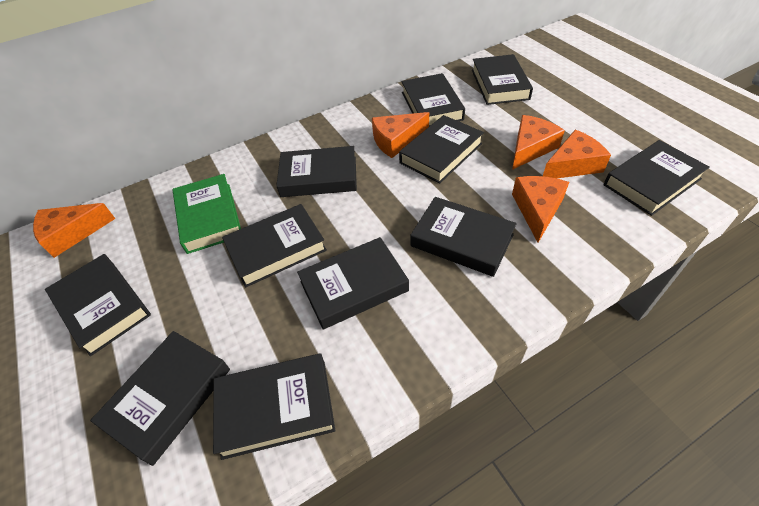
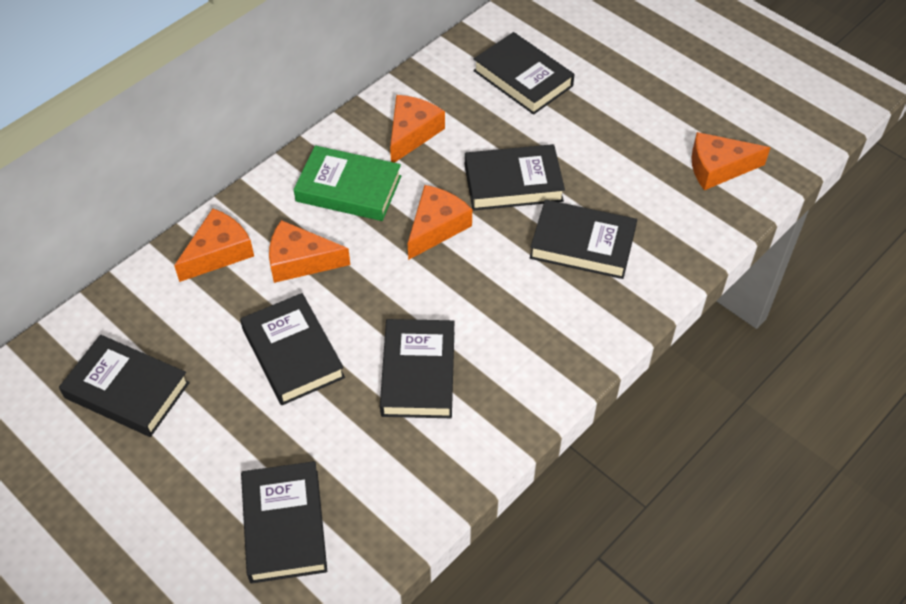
black book: 11 -> 7

